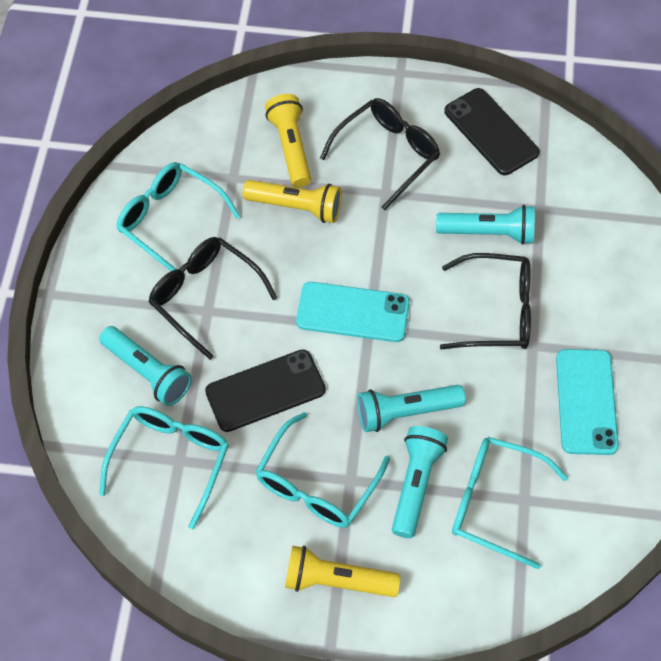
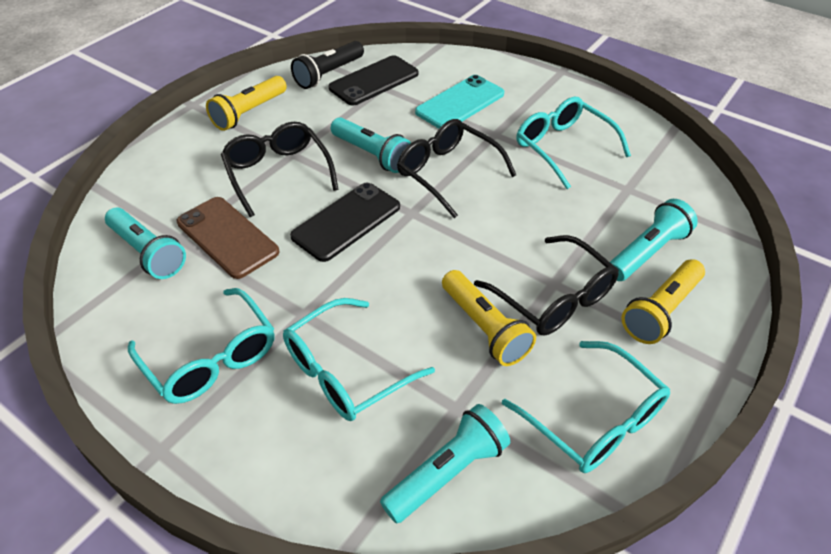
black flashlight: 0 -> 1
brown phone: 0 -> 1
turquoise phone: 2 -> 1

